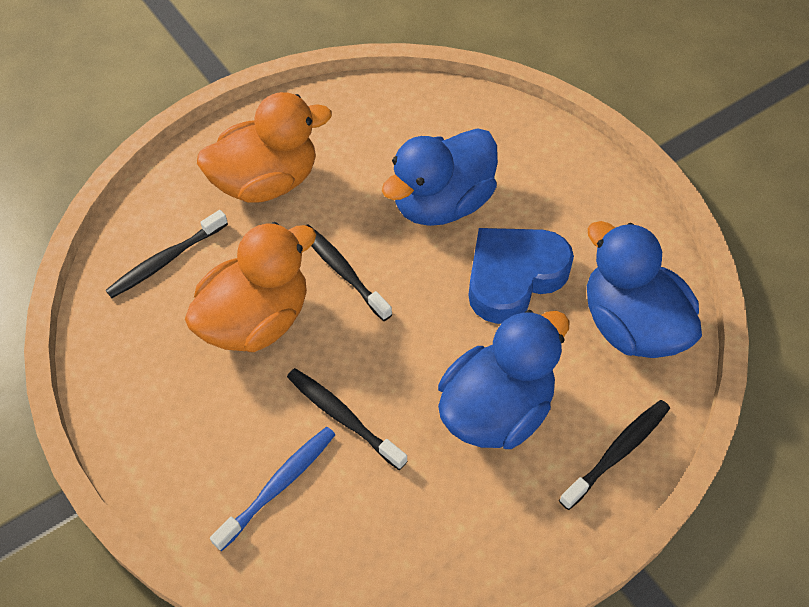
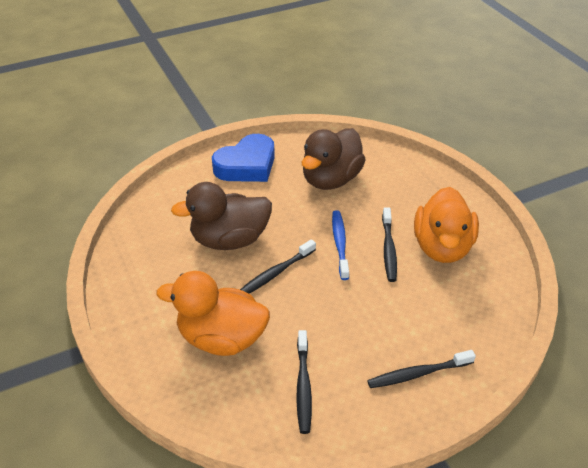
blue duck: 3 -> 0
brown duck: 0 -> 2

